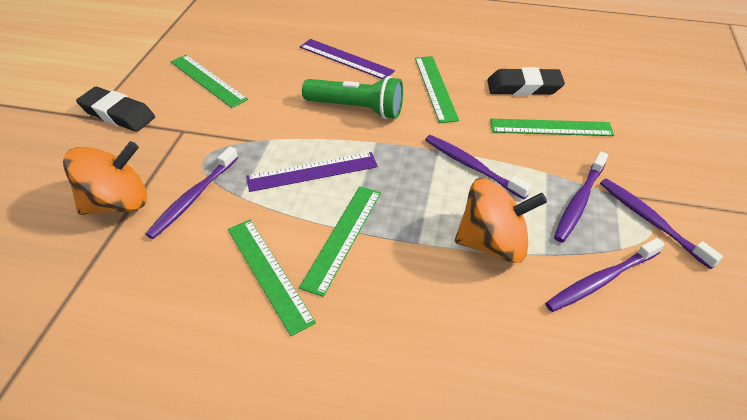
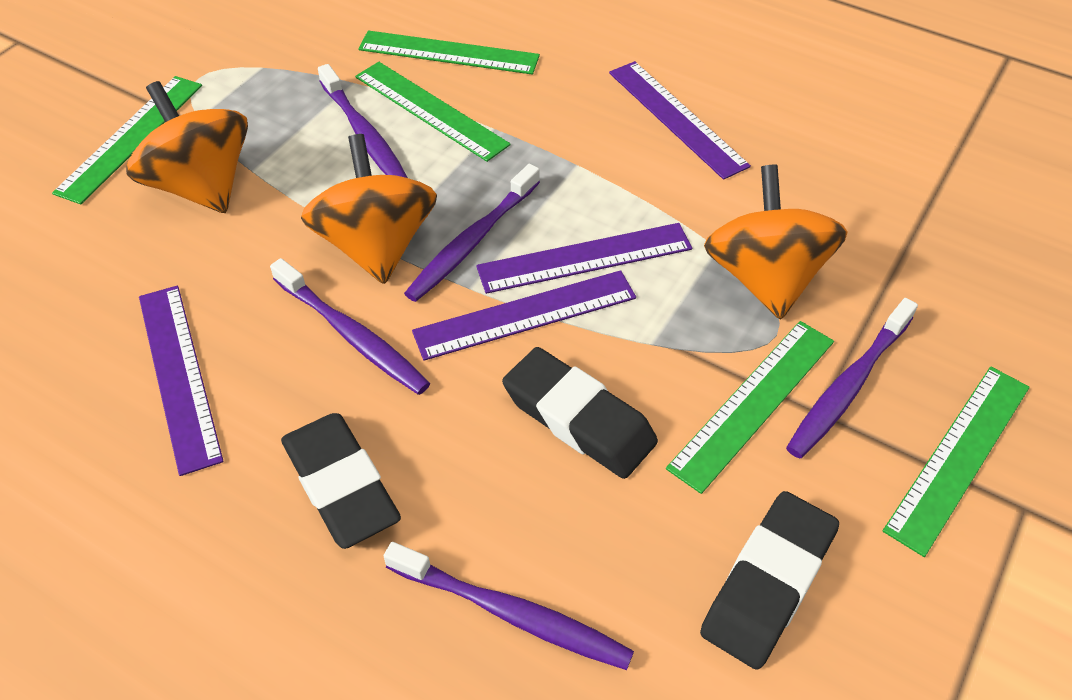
black eraser: 2 -> 3
green flashlight: 1 -> 0
orange spinning top: 2 -> 3
purple ruler: 2 -> 4

